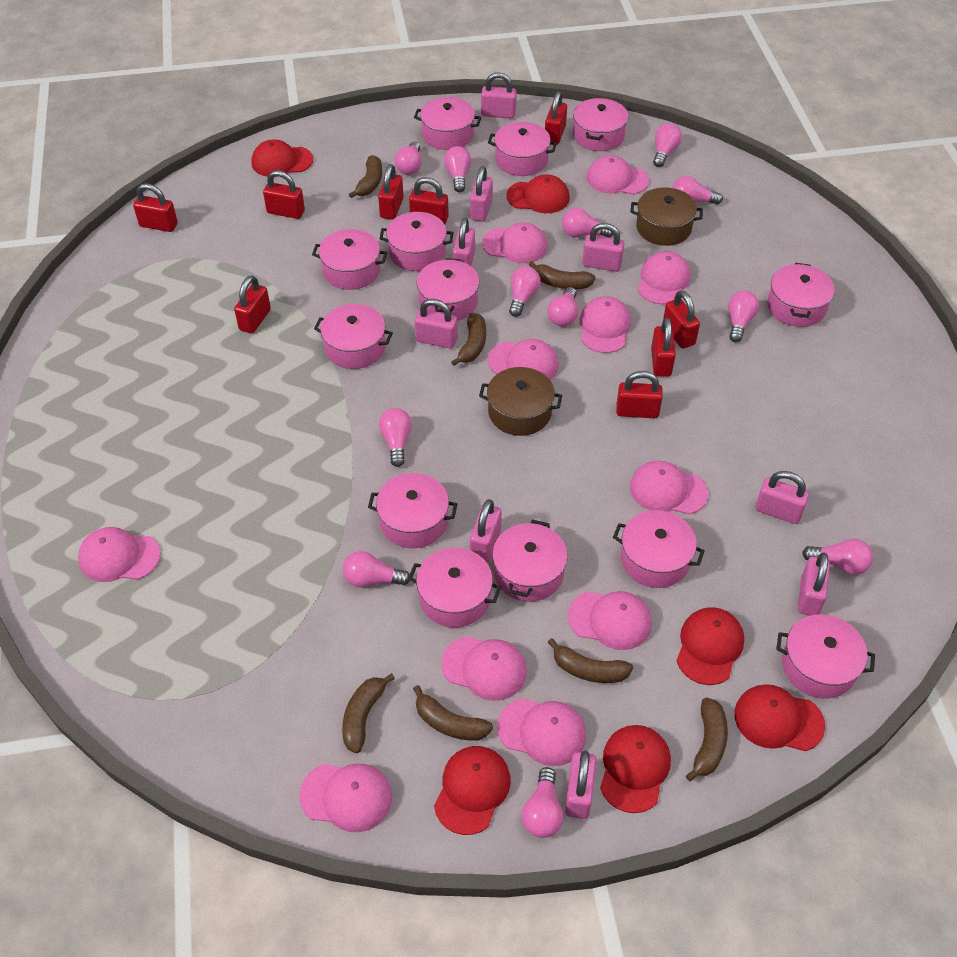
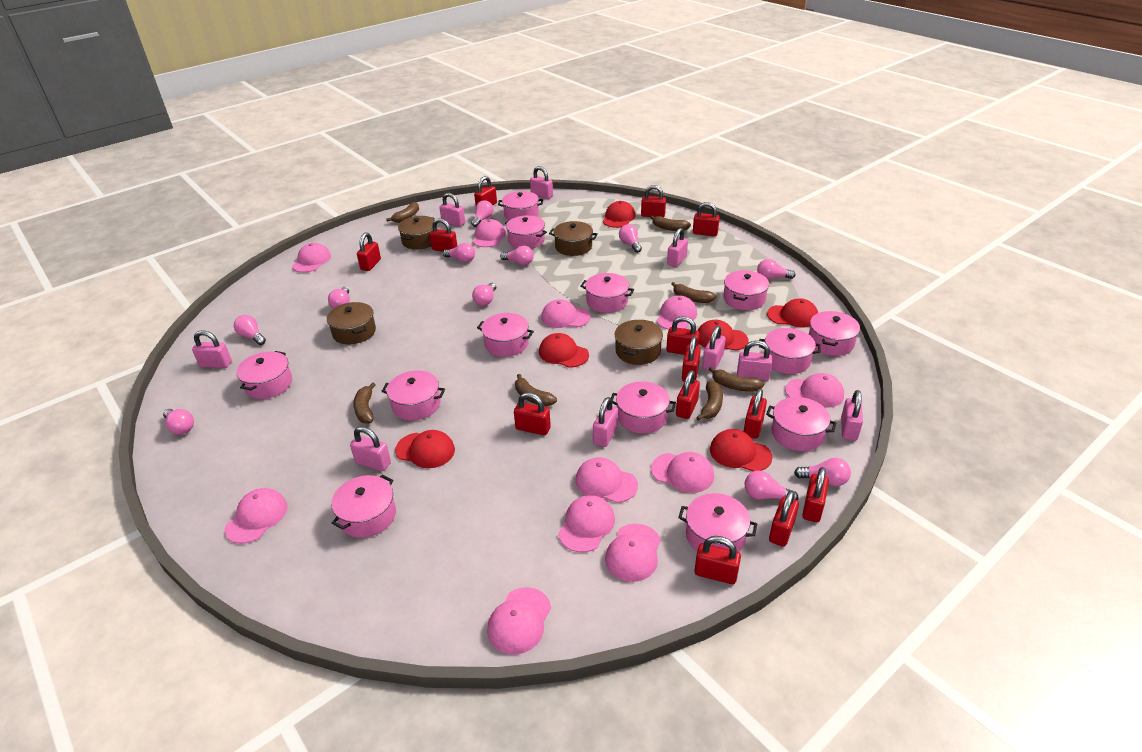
brown pot: 2 -> 4
pink light bulb: 12 -> 11
red padlock: 9 -> 13

